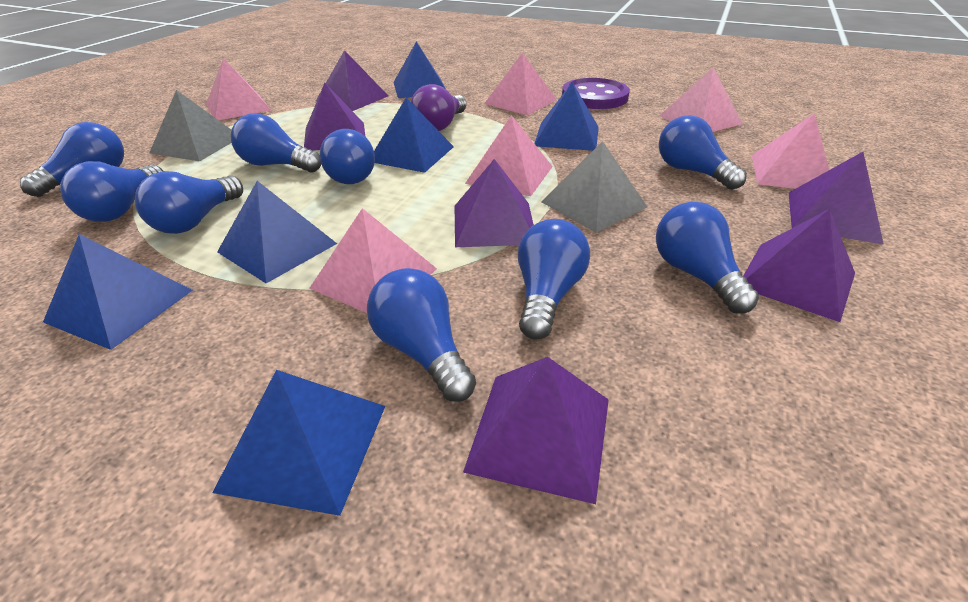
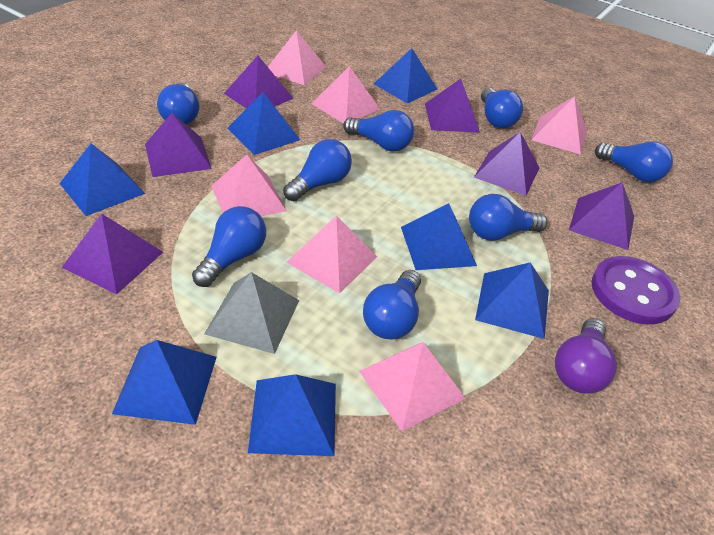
blue light bulb: 9 -> 8
blue pyramid: 6 -> 7
grey pyramid: 2 -> 1

